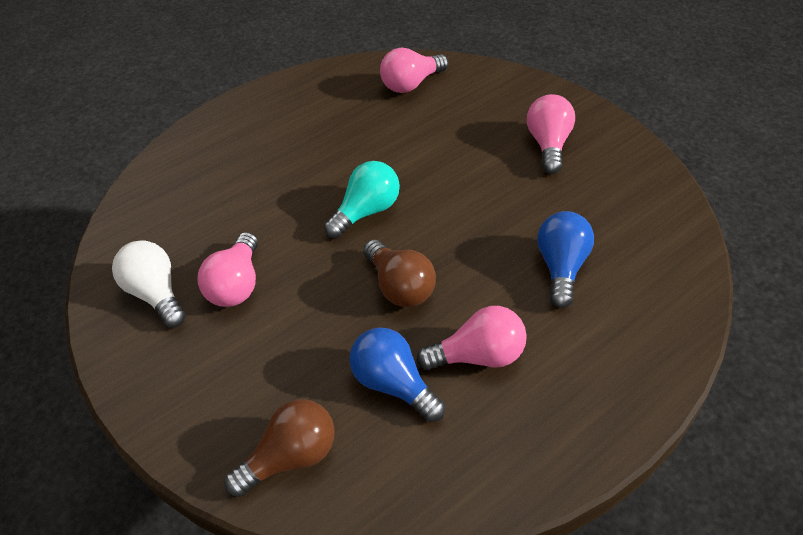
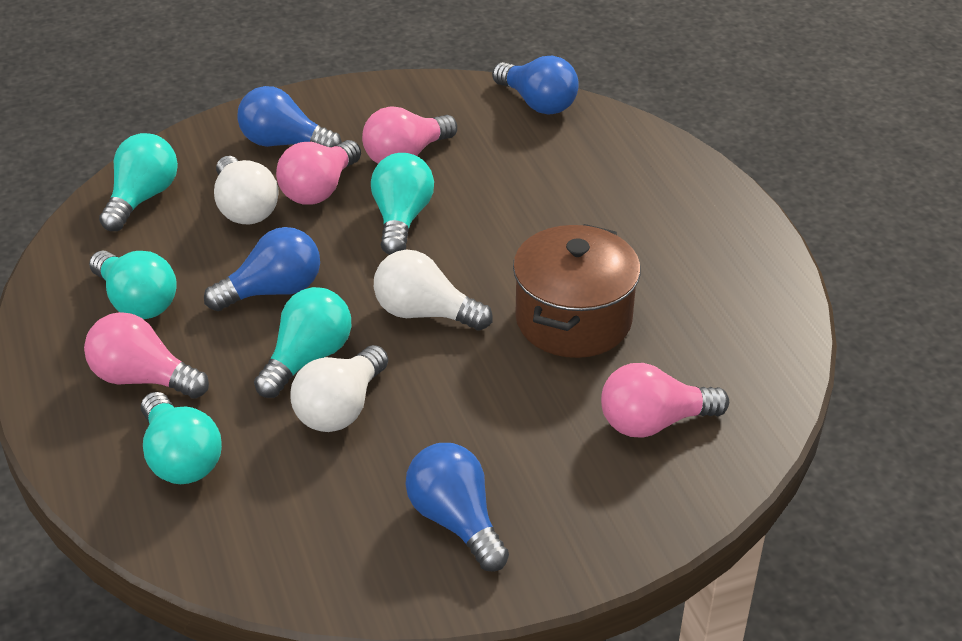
blue light bulb: 2 -> 4
brown light bulb: 2 -> 0
brown pot: 0 -> 1
turquoise light bulb: 1 -> 5
white light bulb: 1 -> 3

